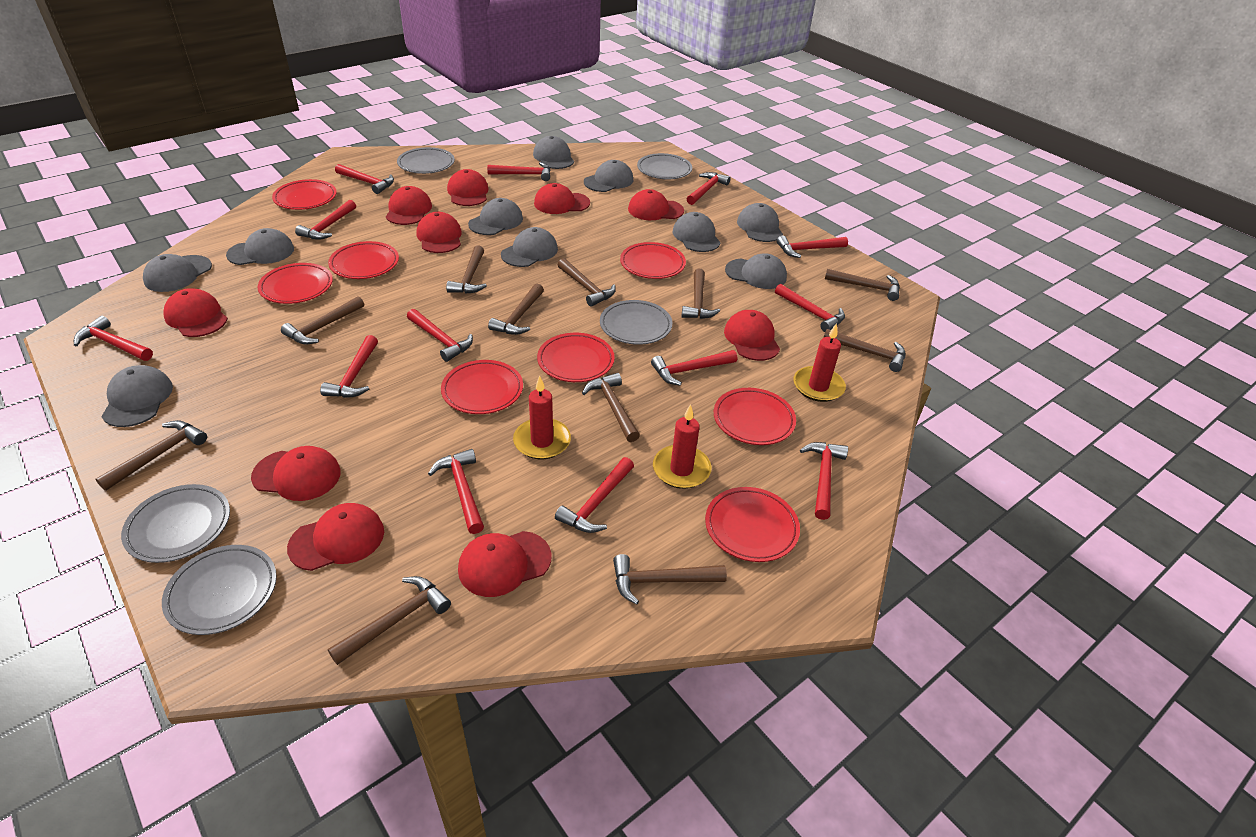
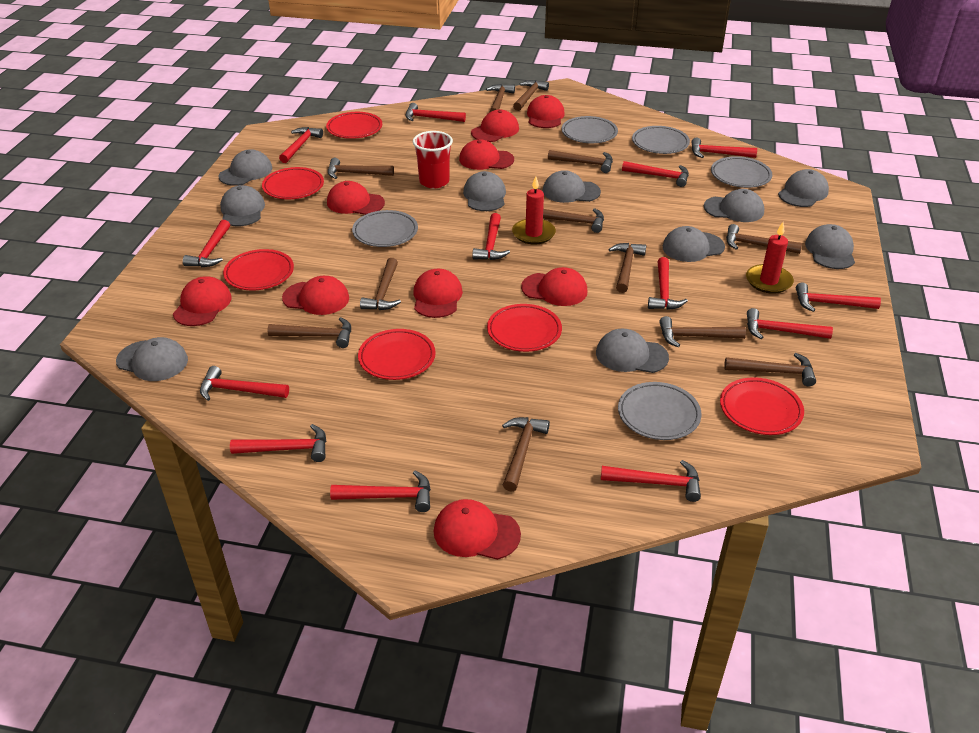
brown hammer: 11 -> 12
red candle: 3 -> 2
red cap: 10 -> 9
red cup: 0 -> 1
red plate: 8 -> 6

